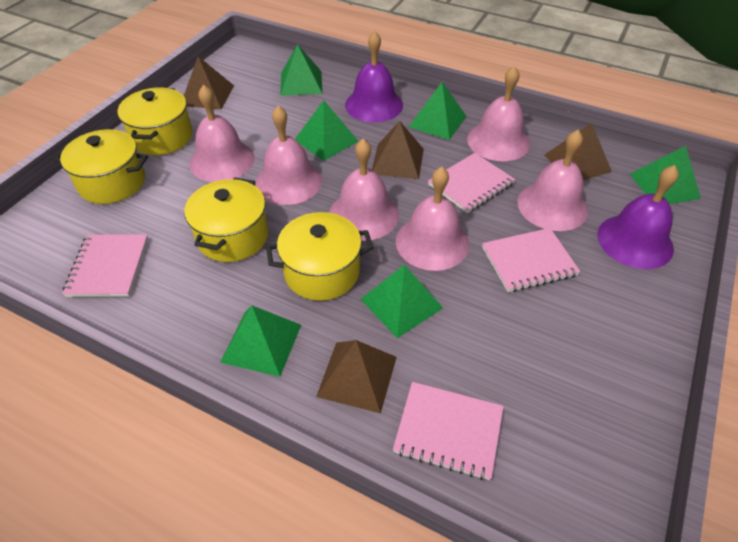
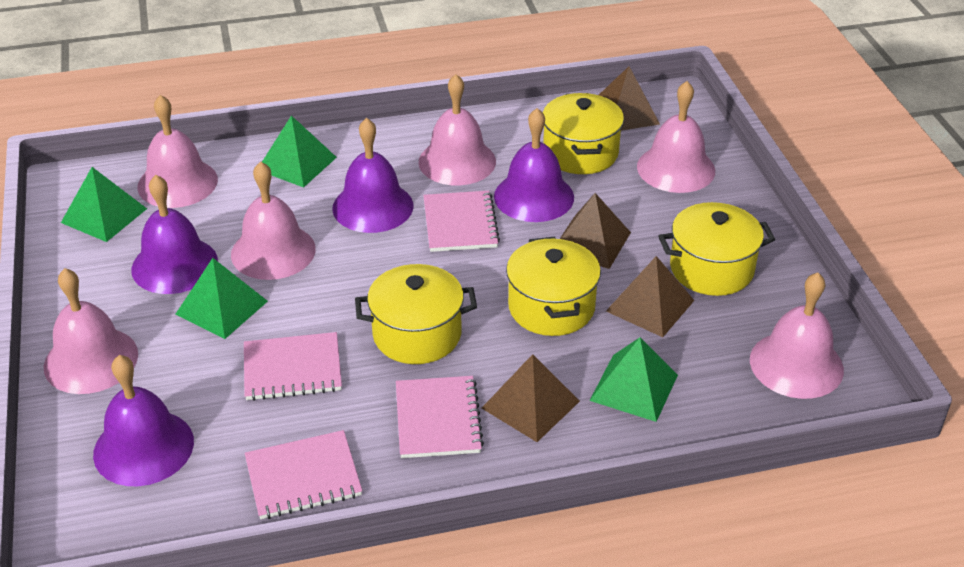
green pyramid: 6 -> 4
purple bell: 2 -> 4

